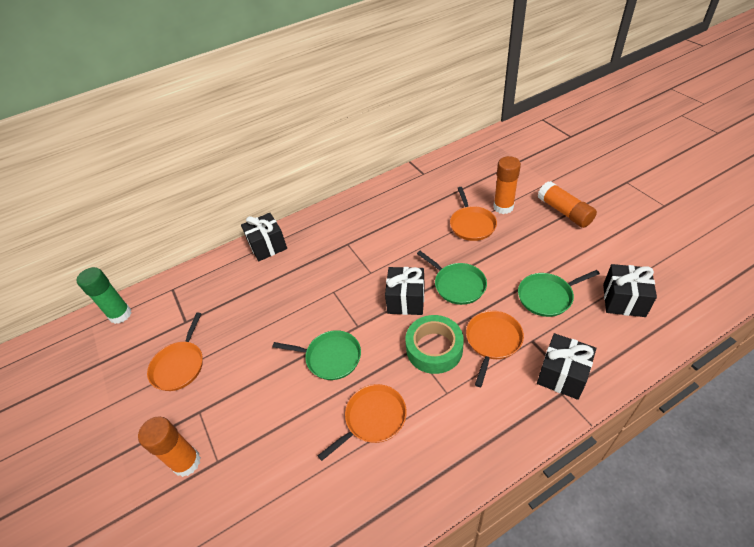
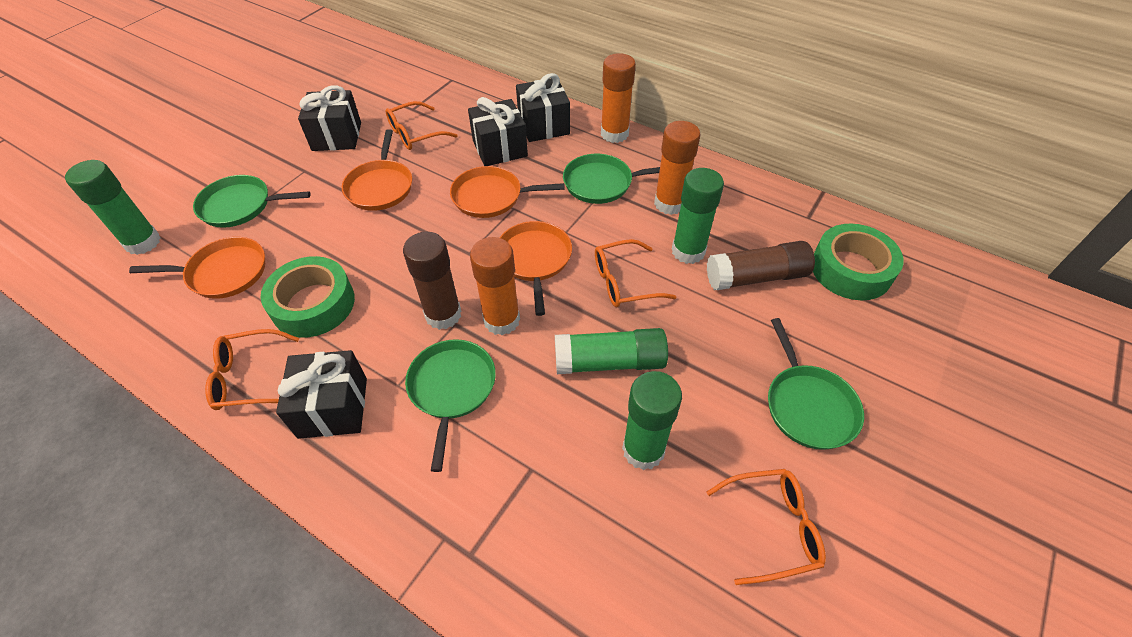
brown glue stick: 0 -> 2
green glue stick: 1 -> 4
green pan: 3 -> 4
green tape: 1 -> 2
orange glasses: 0 -> 4

